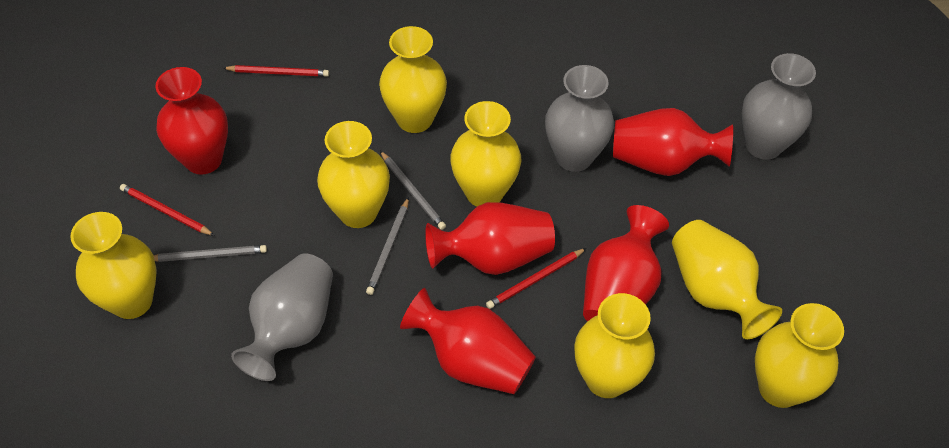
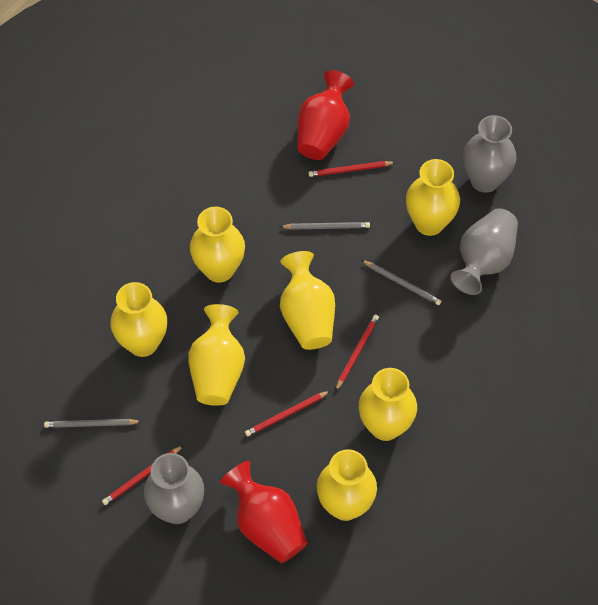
red pencil: 3 -> 4
red vase: 5 -> 2

